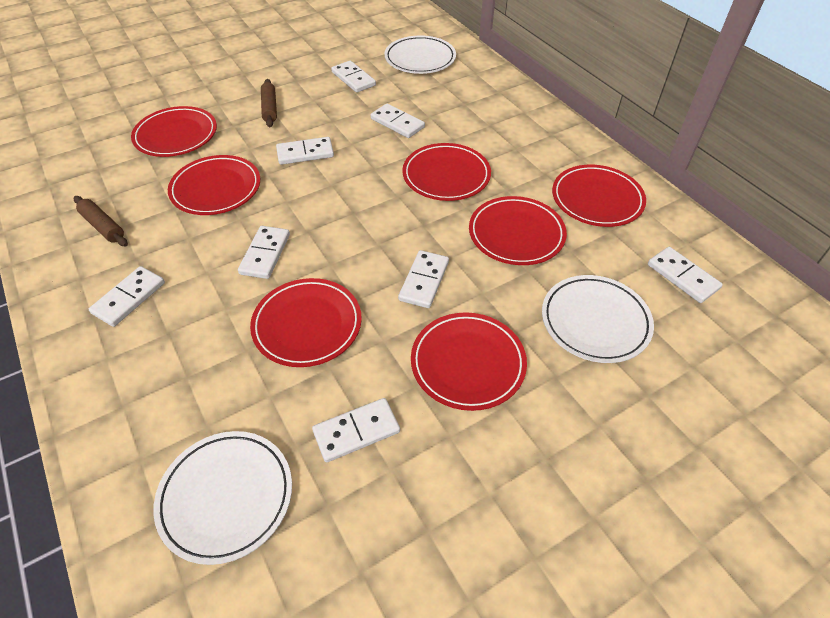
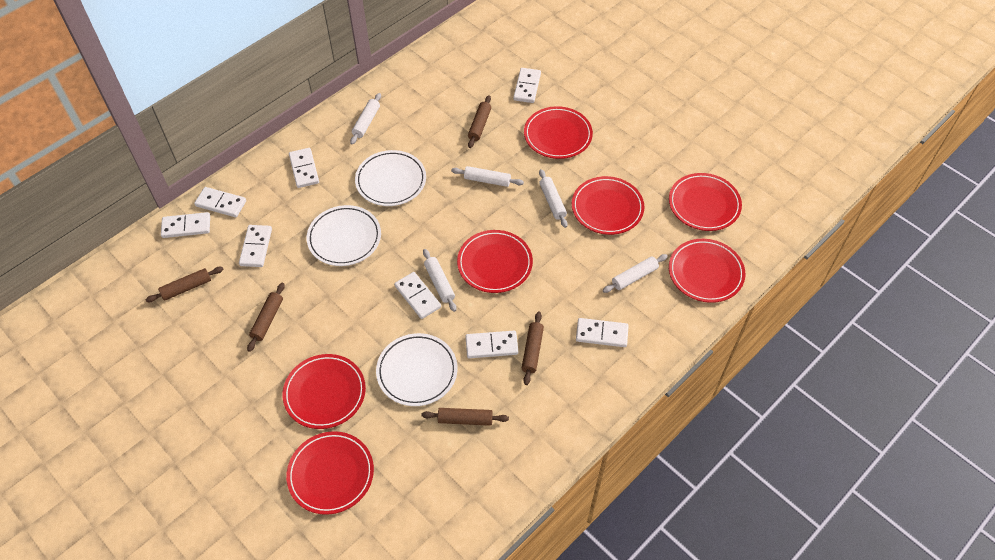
brown rolling pin: 2 -> 5
white rolling pin: 0 -> 5

